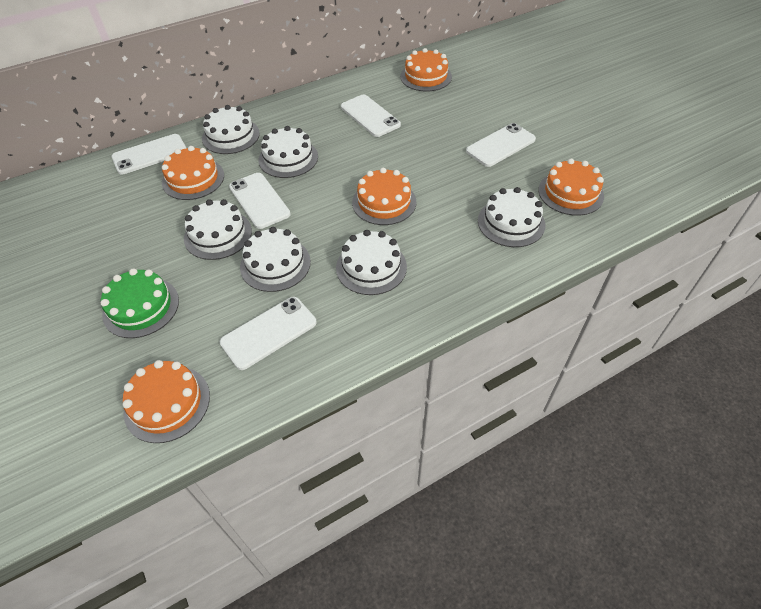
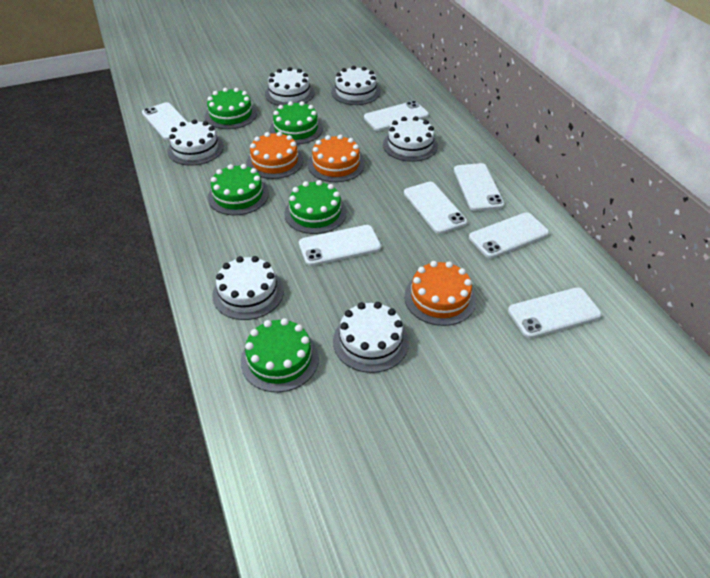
green cake: 1 -> 5
orange cake: 5 -> 3
white phone: 5 -> 7

